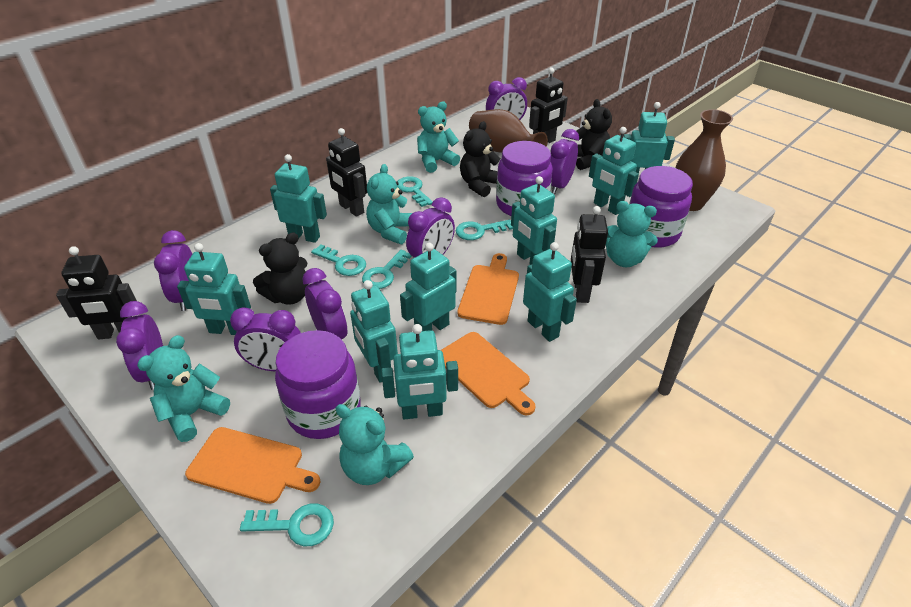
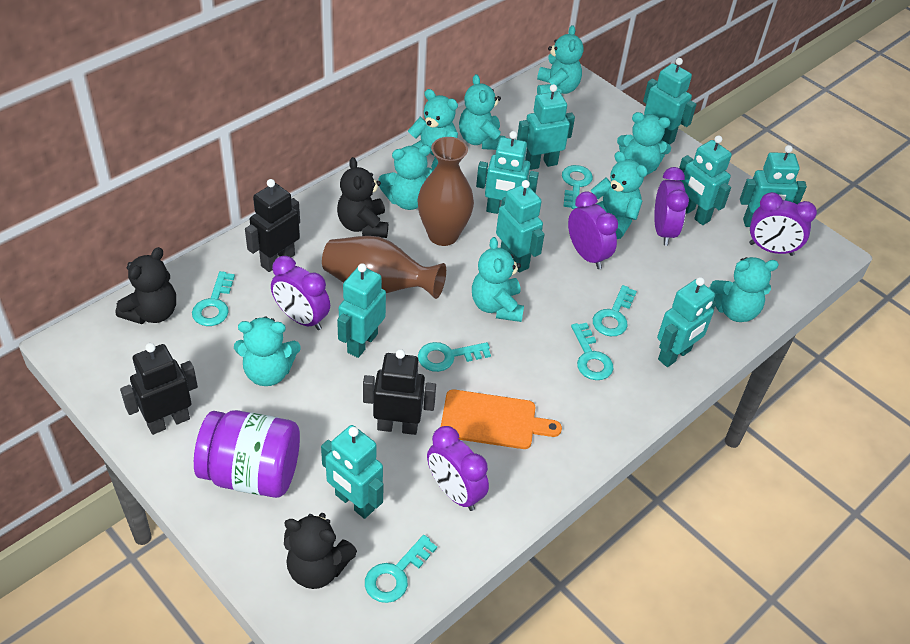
black robot: 4 -> 3
orange cutting board: 3 -> 1
purple clock: 7 -> 5
purple jar: 3 -> 1
turquoise key: 5 -> 6
turquoise teddy bear: 5 -> 9

